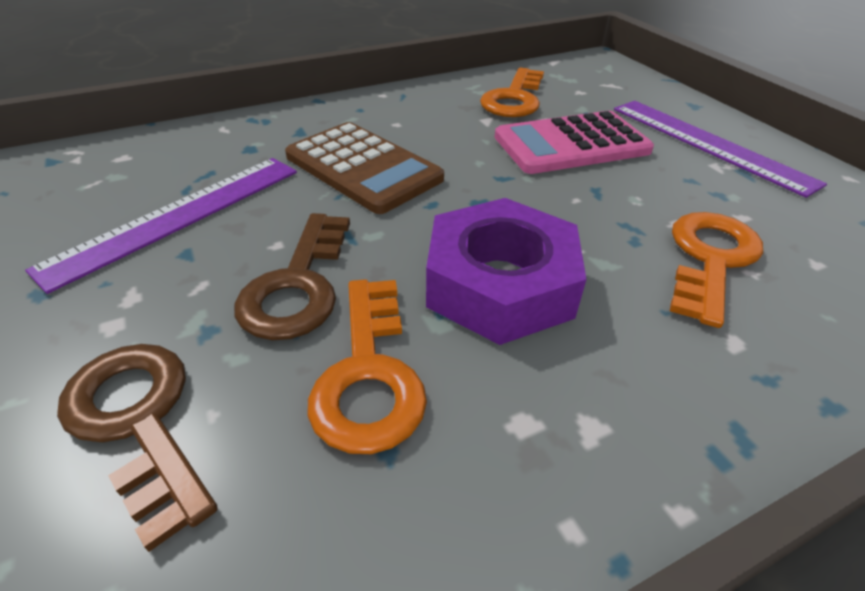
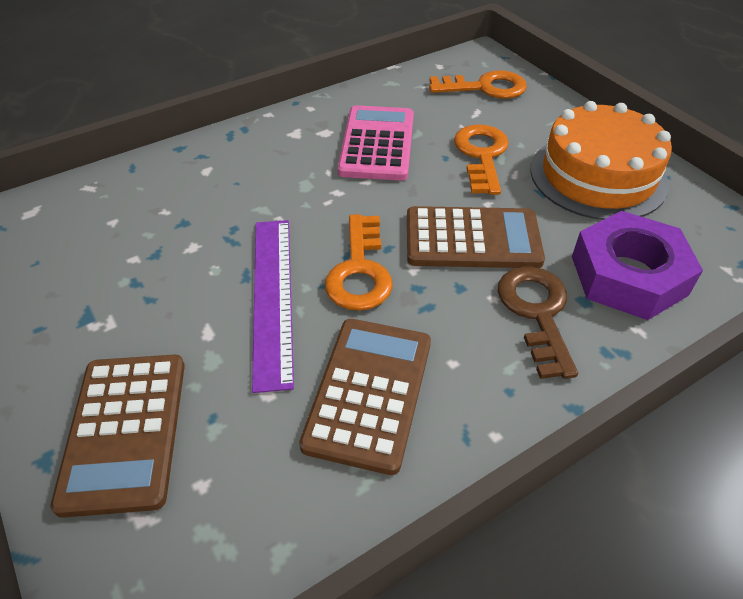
brown calculator: 1 -> 3
brown key: 2 -> 1
orange cake: 0 -> 1
purple ruler: 2 -> 1

